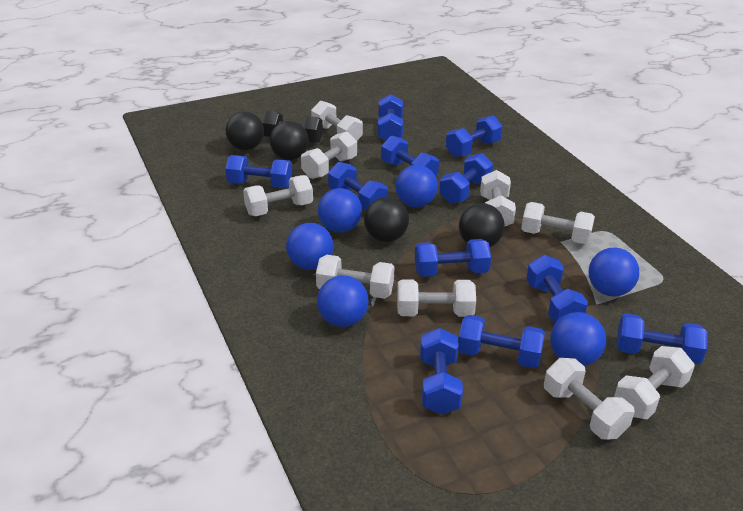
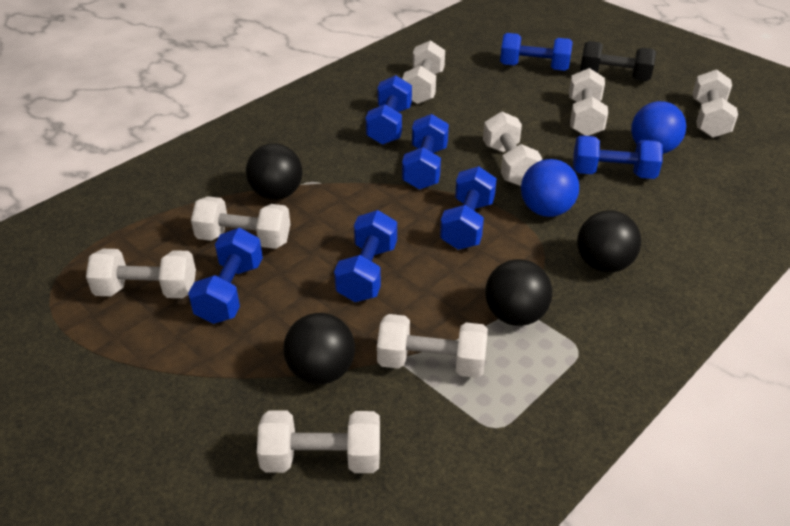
blue ball: 6 -> 2
blue dumbbell: 11 -> 7
white dumbbell: 9 -> 8

